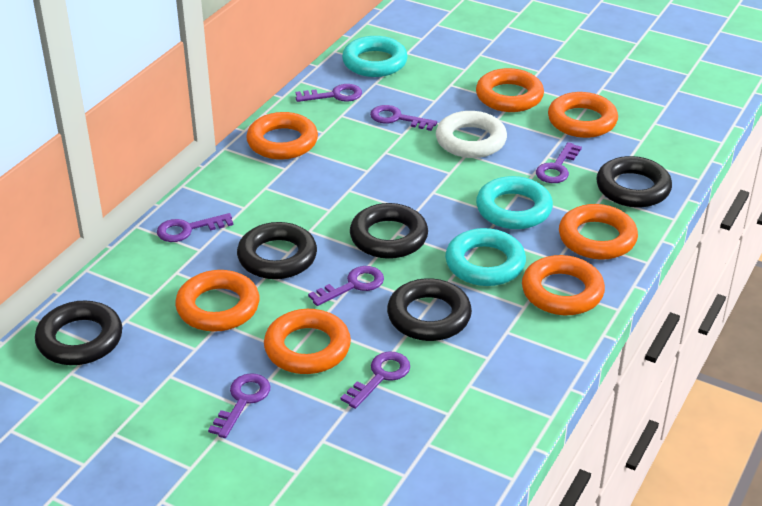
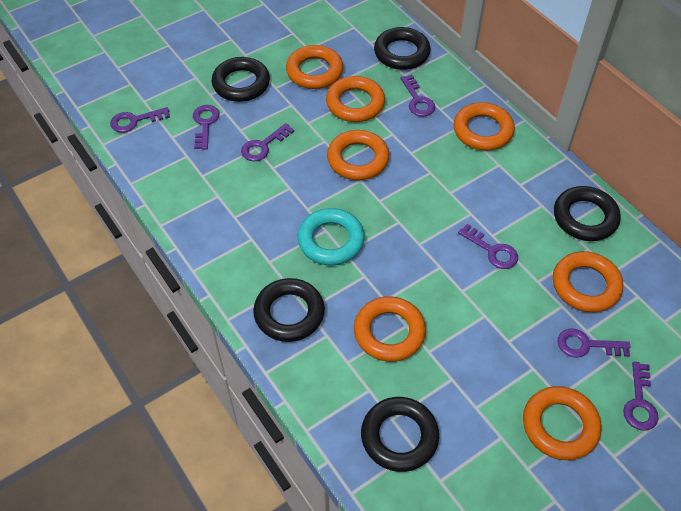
turquoise ring: 3 -> 1
white ring: 1 -> 0

